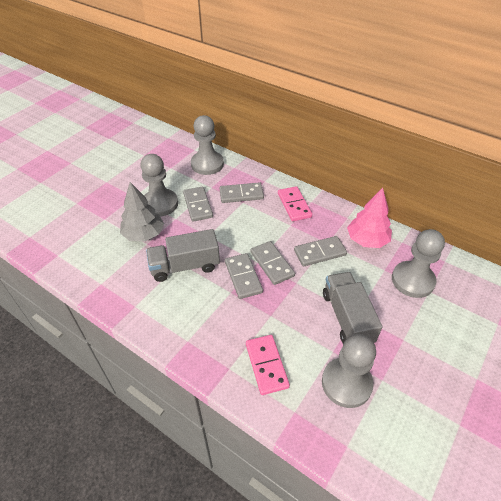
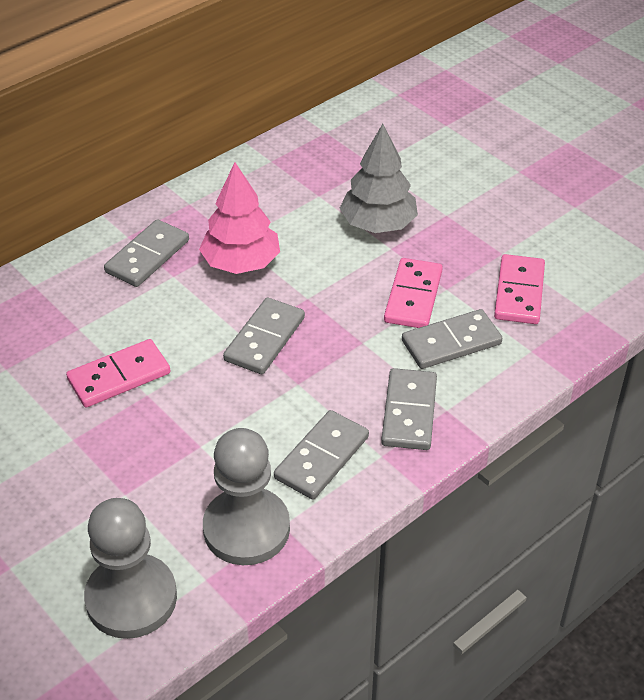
grey pawn: 4 -> 2
grey truck: 2 -> 0
pink domino: 2 -> 3

